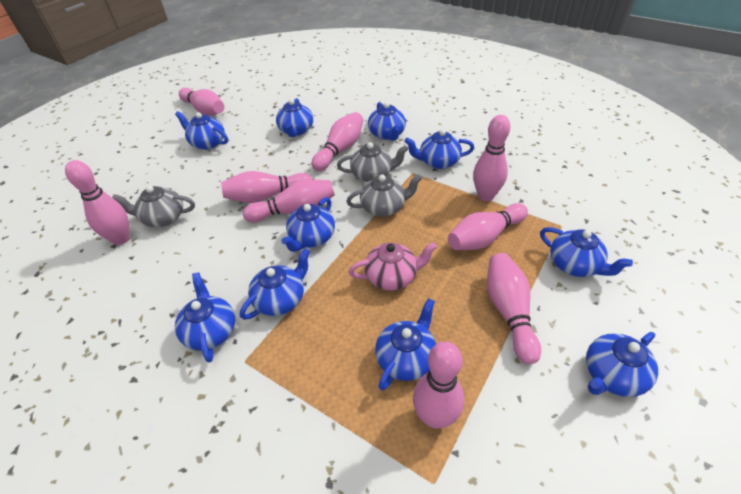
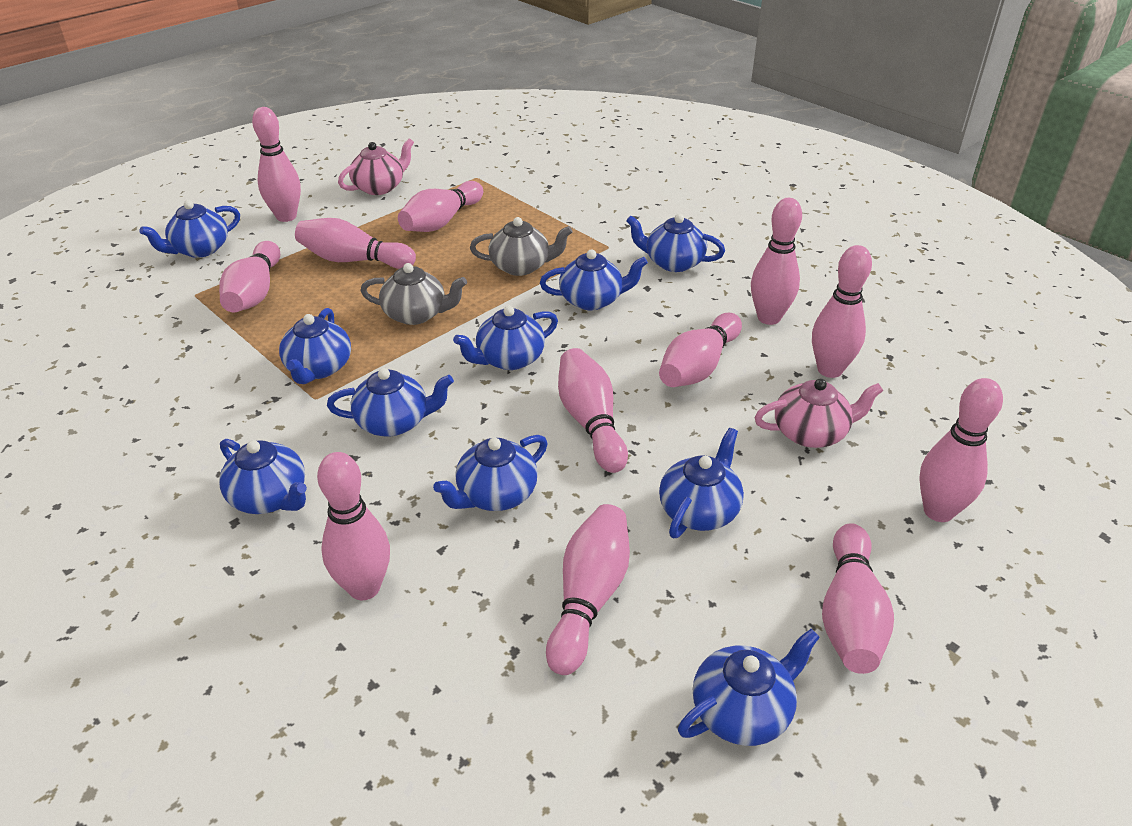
grey teapot: 3 -> 2
pink bowling pin: 9 -> 12
pink teapot: 1 -> 2

